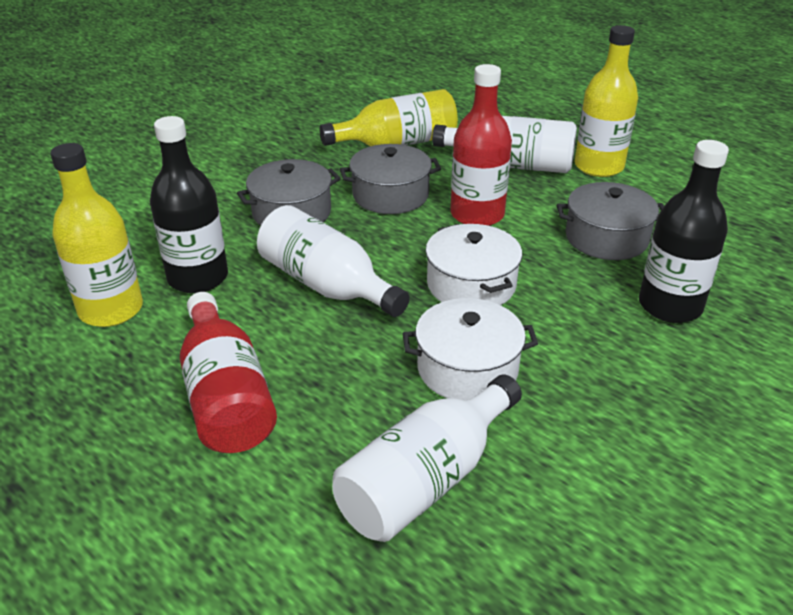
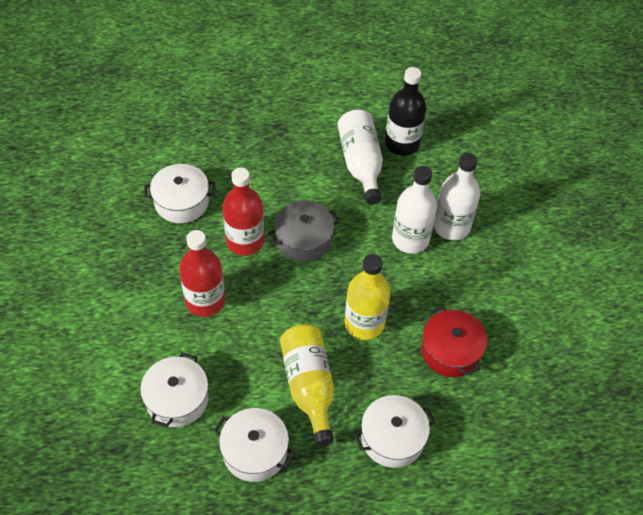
black bottle: 2 -> 1
grey pot: 3 -> 1
red pot: 0 -> 1
white pot: 2 -> 4
yellow bottle: 3 -> 2

